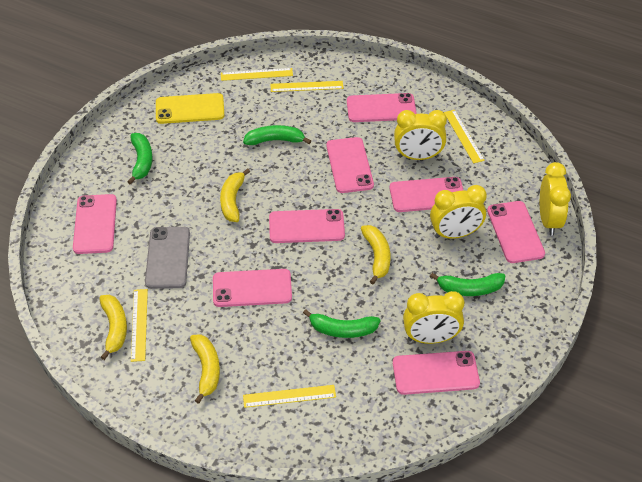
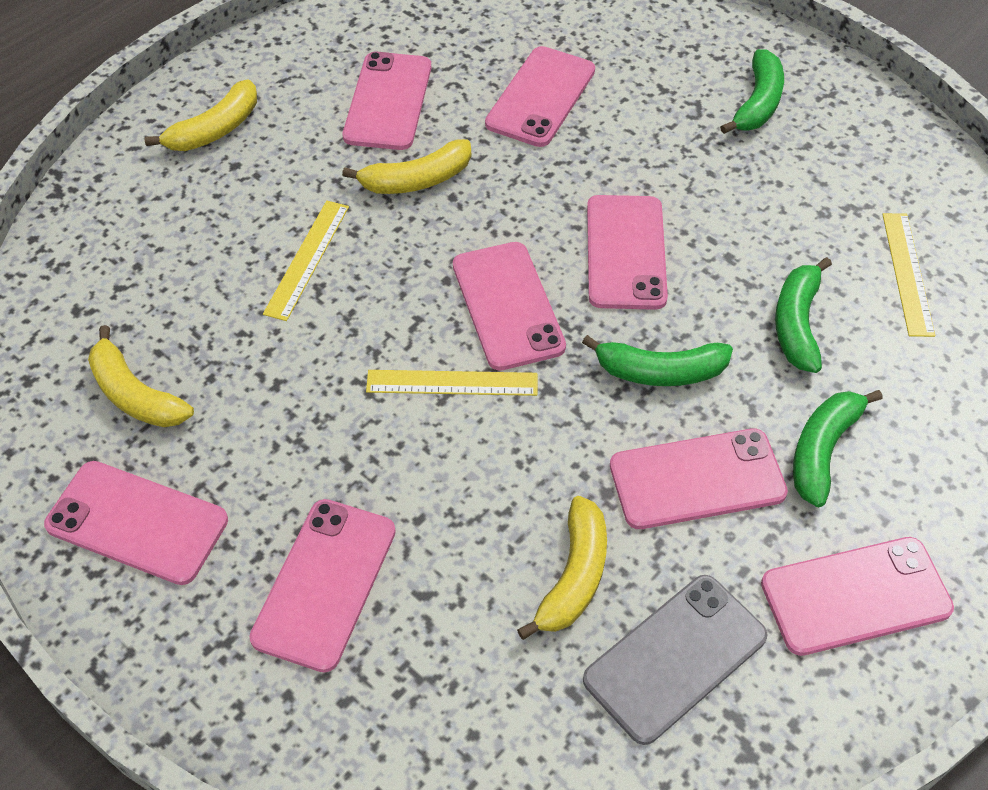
yellow clock: 4 -> 0
yellow phone: 1 -> 0
yellow ruler: 5 -> 3

